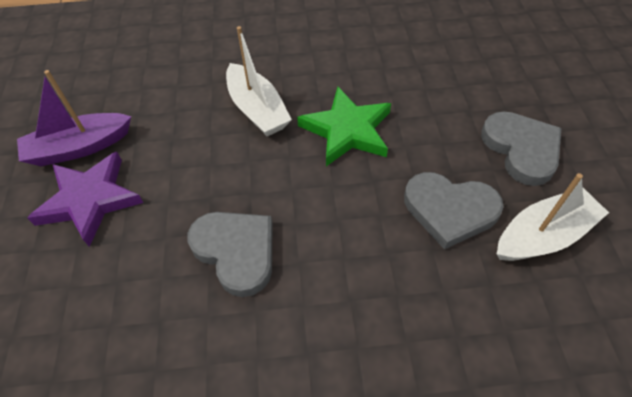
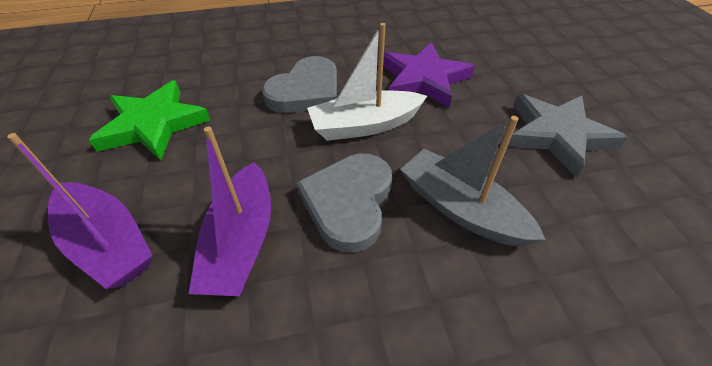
grey boat: 0 -> 1
grey heart: 3 -> 2
grey star: 0 -> 1
purple boat: 1 -> 2
white boat: 2 -> 1

